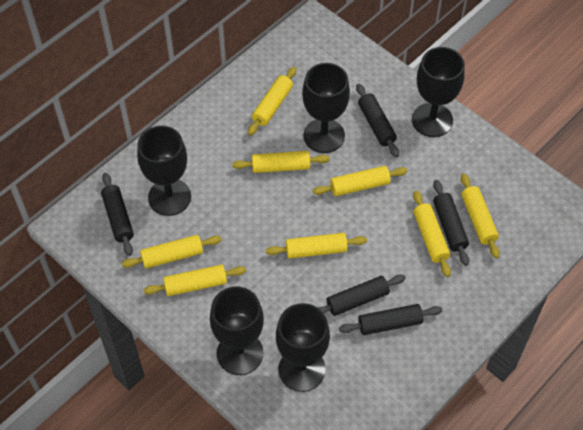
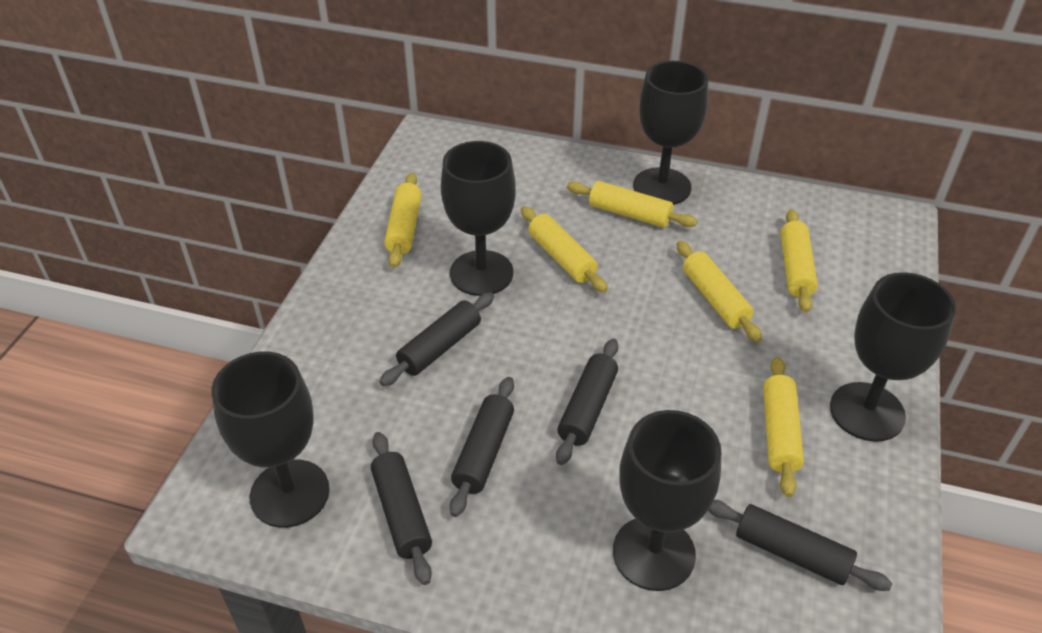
yellow rolling pin: 8 -> 6

